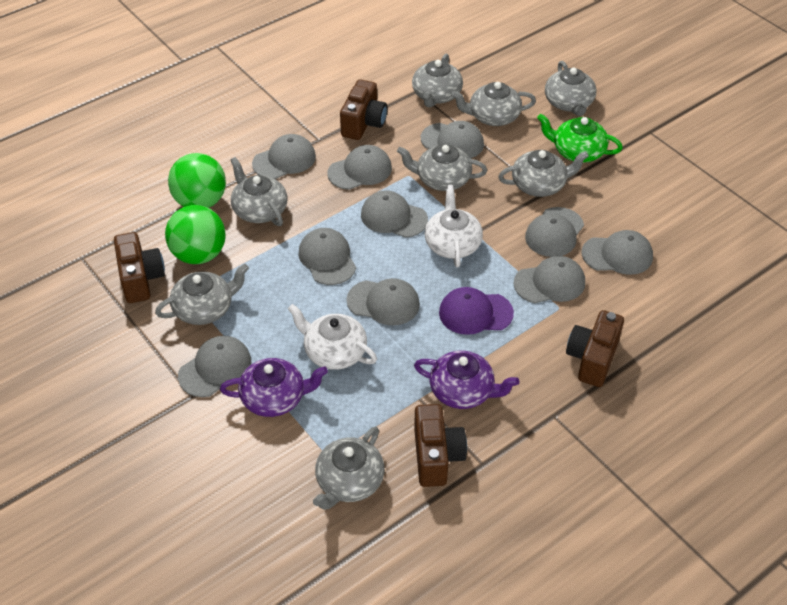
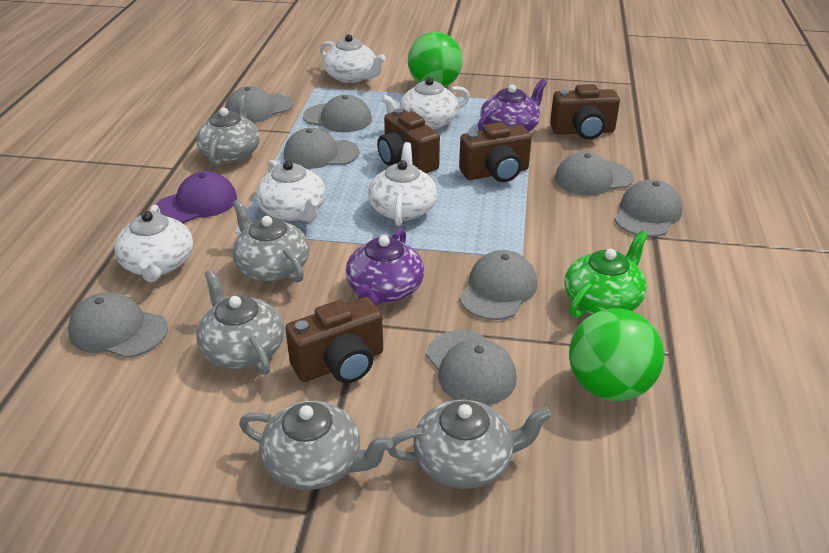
grey cap: 10 -> 8
grey teapot: 8 -> 5
white teapot: 2 -> 5

